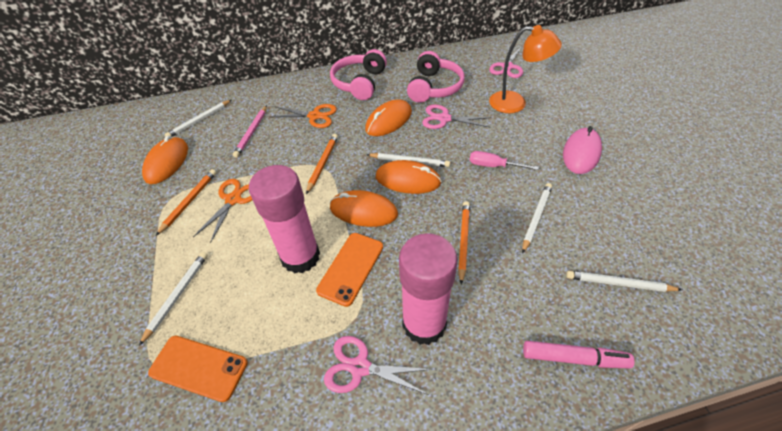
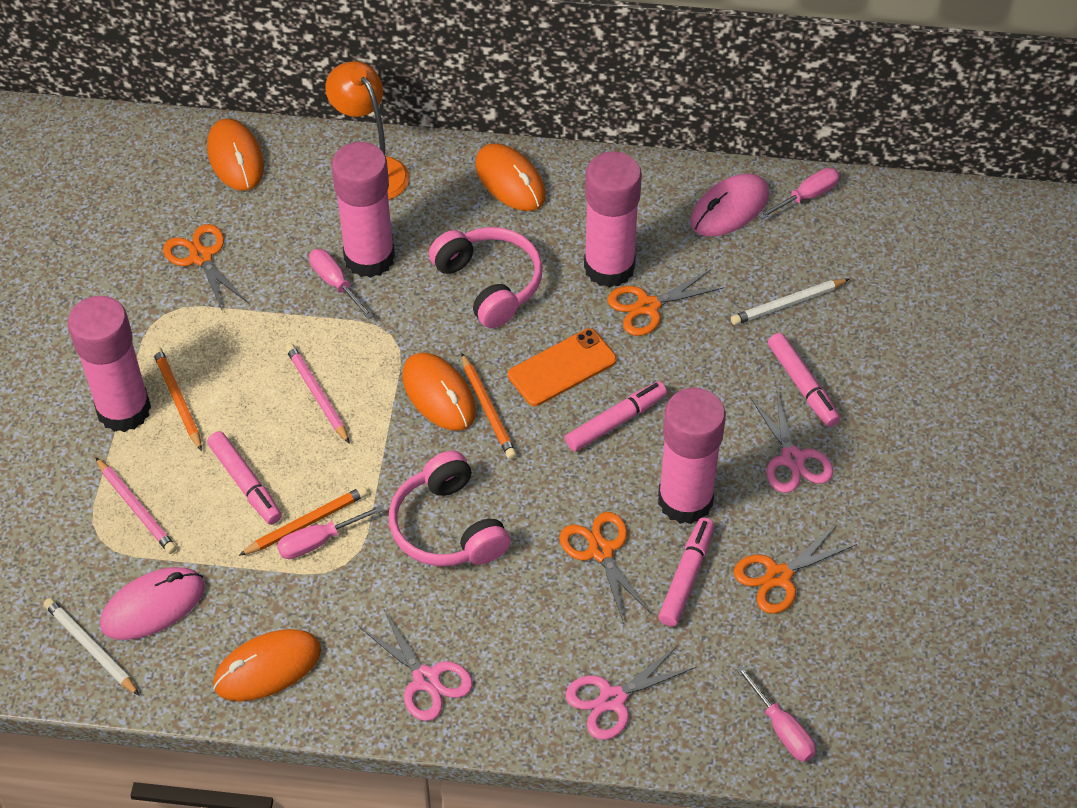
orange phone: 2 -> 1
orange scissors: 2 -> 4
pink glue stick: 2 -> 4
pink marker: 1 -> 4
pink mouse: 1 -> 2
pink pencil: 1 -> 2
pink screwdriver: 1 -> 4
white pencil: 5 -> 2

